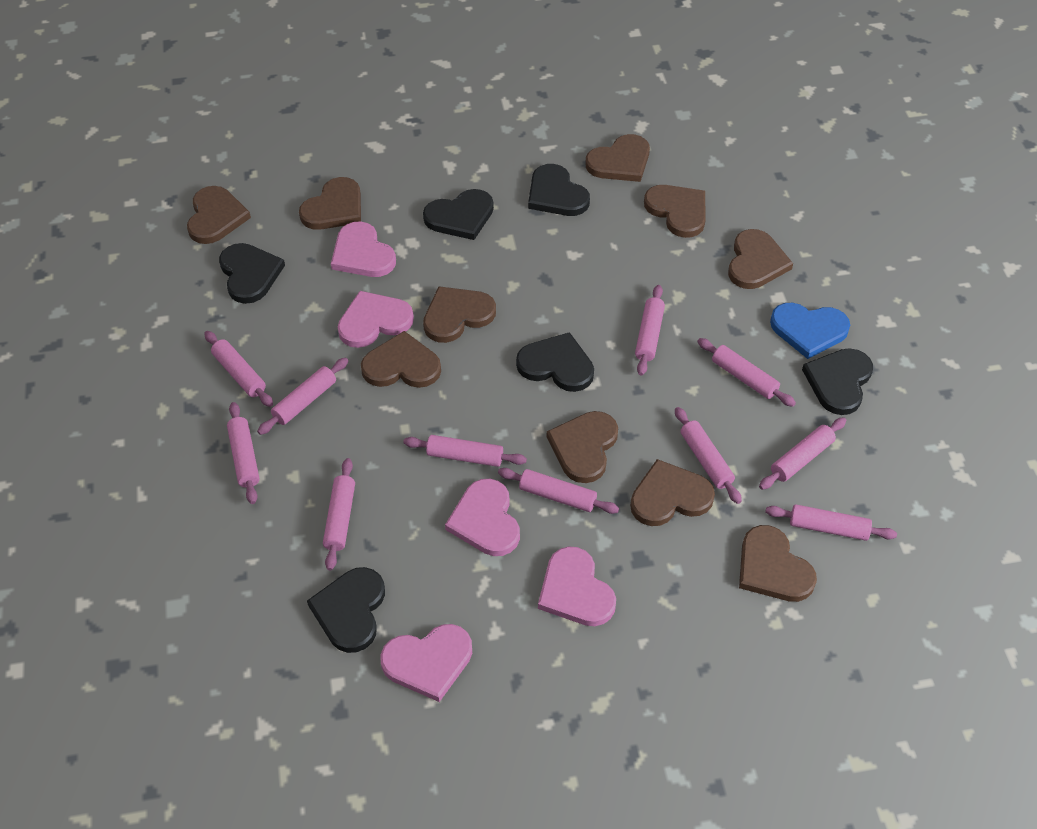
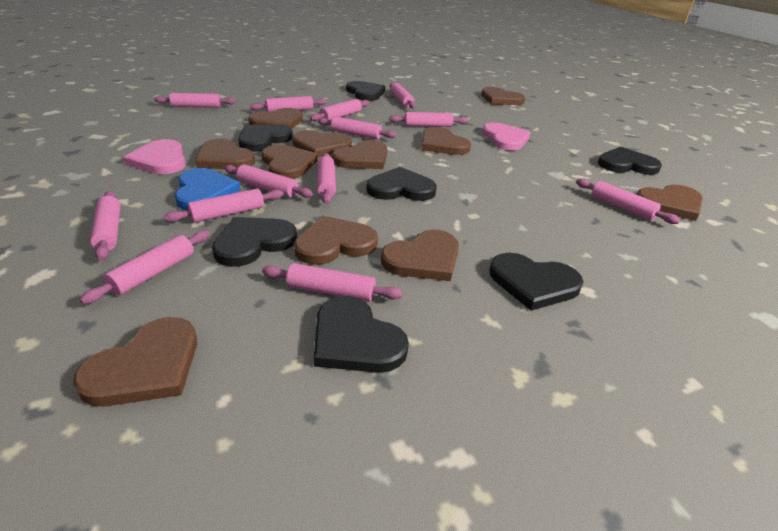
black heart: 6 -> 7
brown heart: 10 -> 11
pink heart: 5 -> 2
pink rolling pin: 11 -> 13

